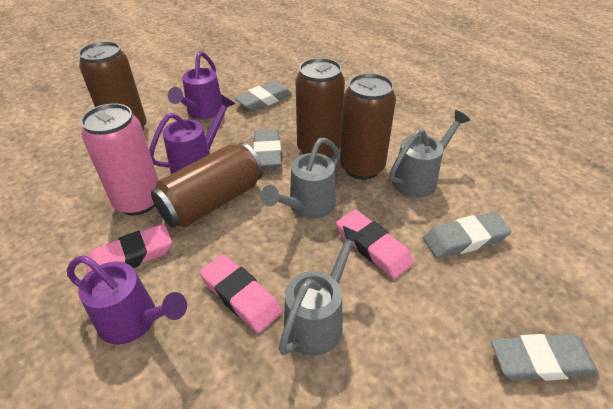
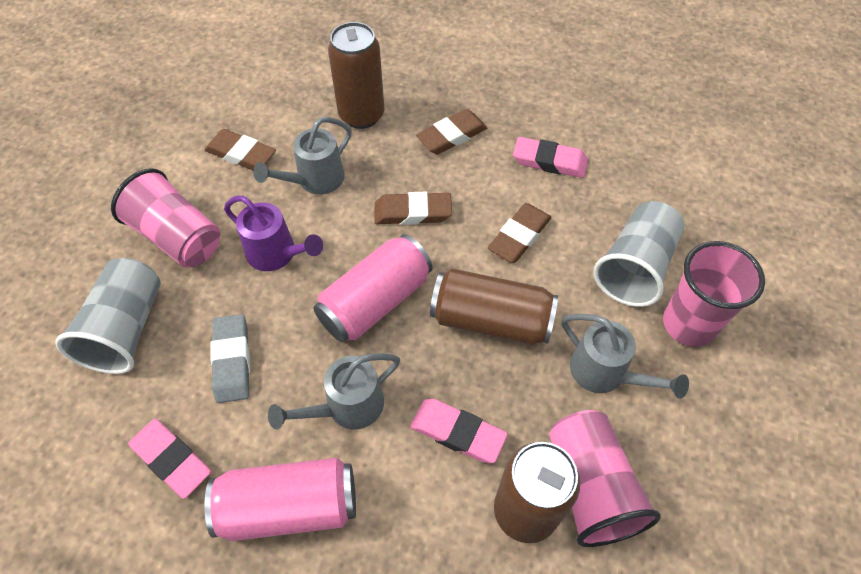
brown can: 4 -> 3
brown eraser: 0 -> 4
grey cup: 0 -> 2
grey eraser: 4 -> 1
pink can: 1 -> 2
pink cup: 0 -> 3
purple watering can: 3 -> 1

